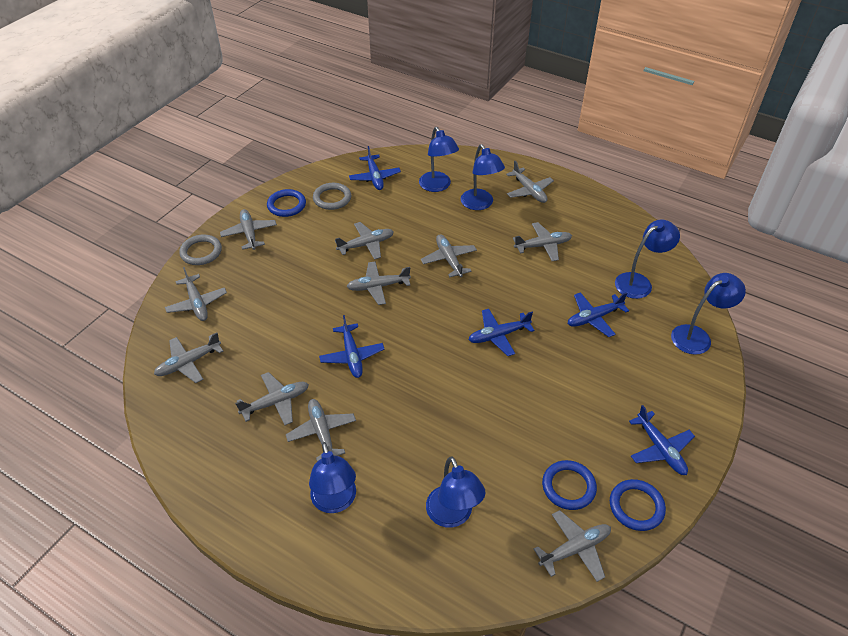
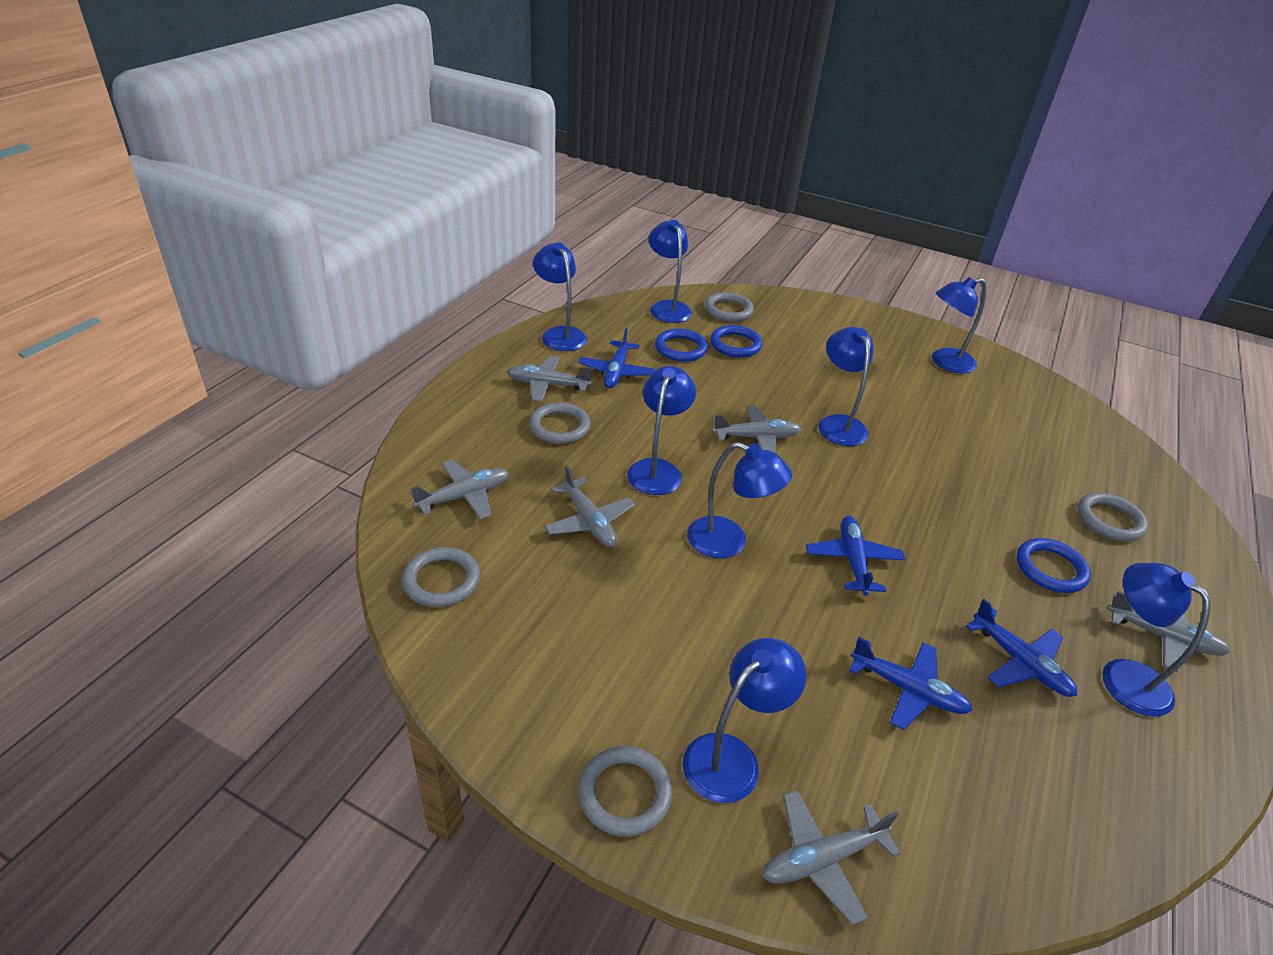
blue lamp: 6 -> 8
blue plane: 5 -> 4
grey plane: 11 -> 6
grey ring: 2 -> 5

